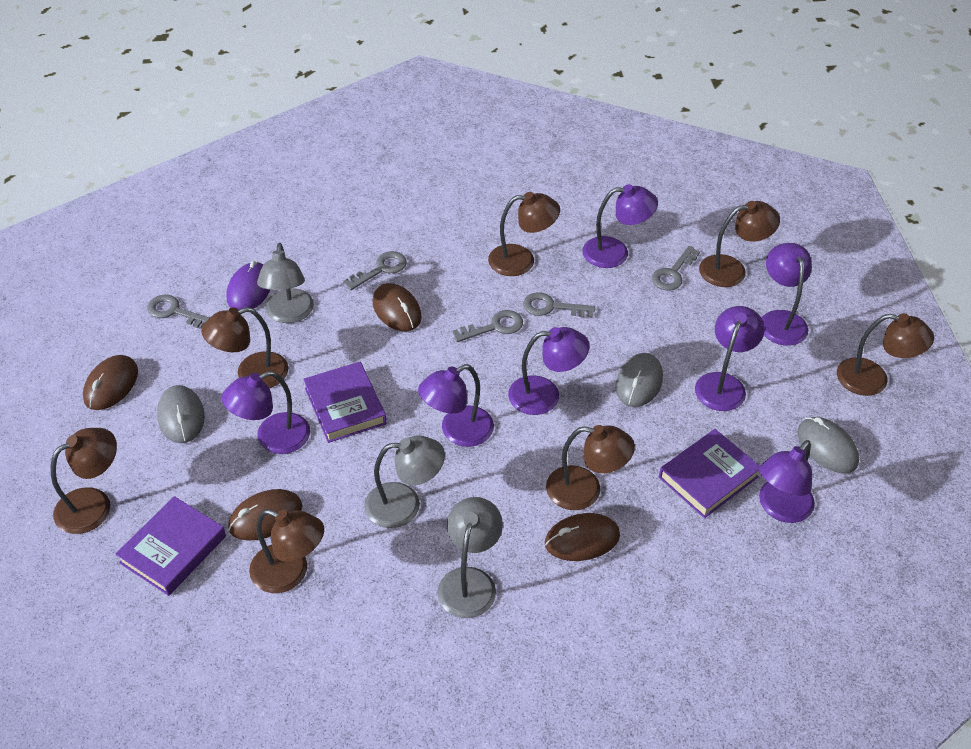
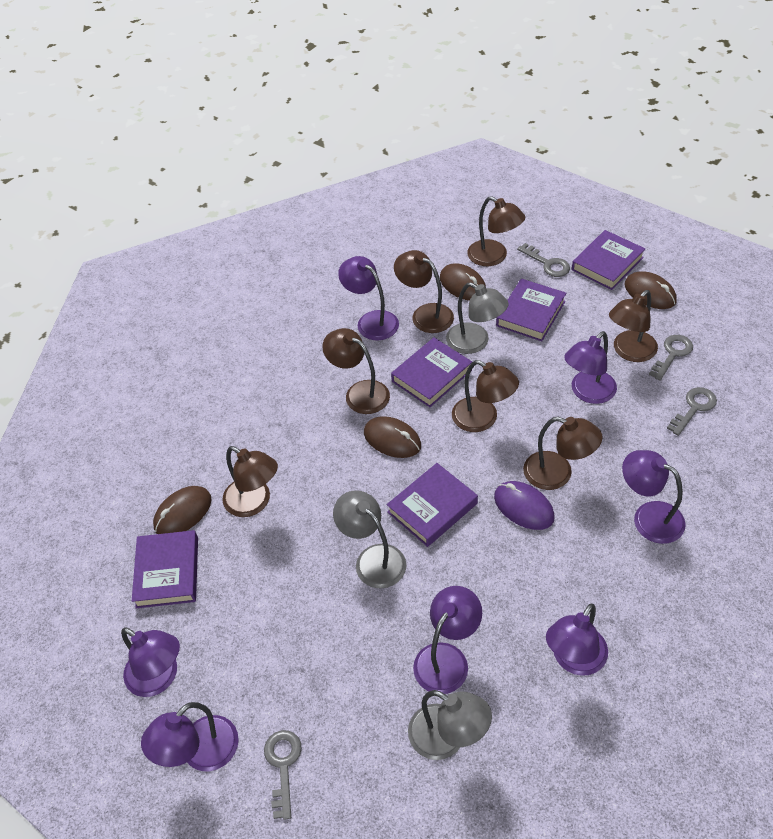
grey key: 5 -> 4
grey mouse: 3 -> 0
purple book: 3 -> 5

